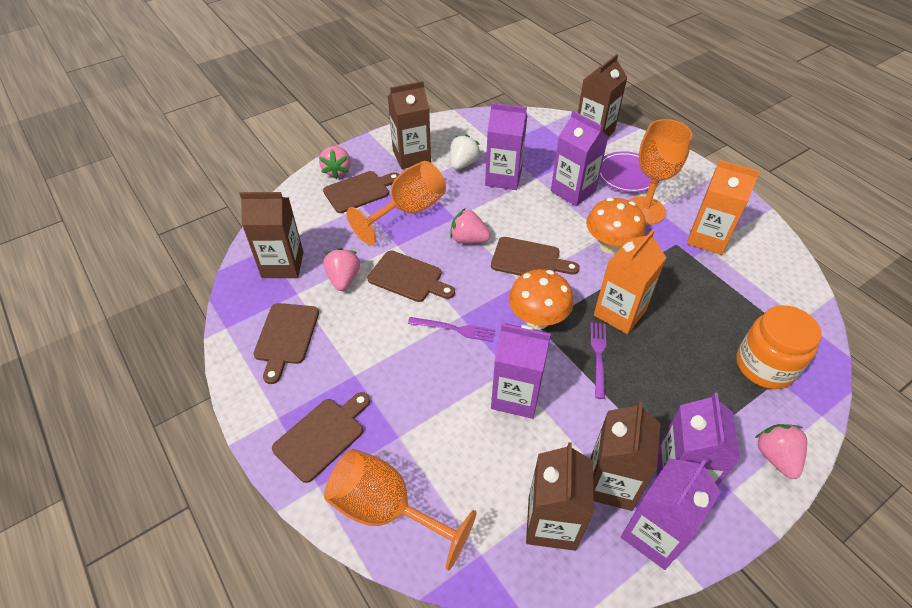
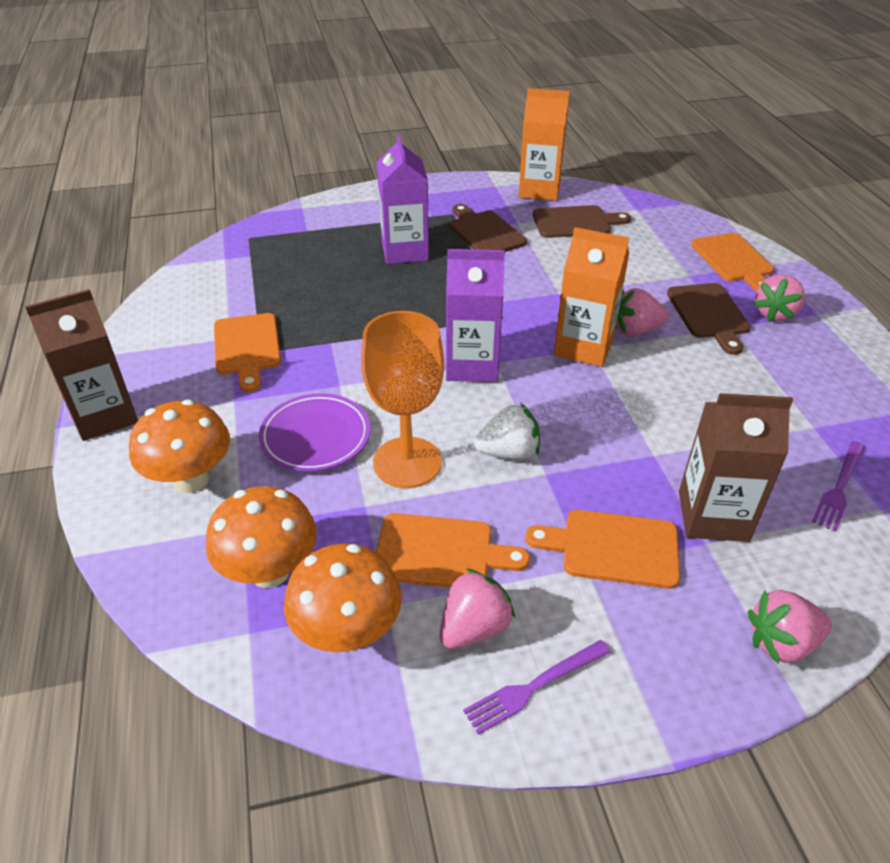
brown carton: 5 -> 2
brown cutting board: 5 -> 3
orange cutting board: 0 -> 4
orange goblet: 3 -> 1
orange jar: 1 -> 0
orange mushroom: 2 -> 3
purple carton: 5 -> 2

